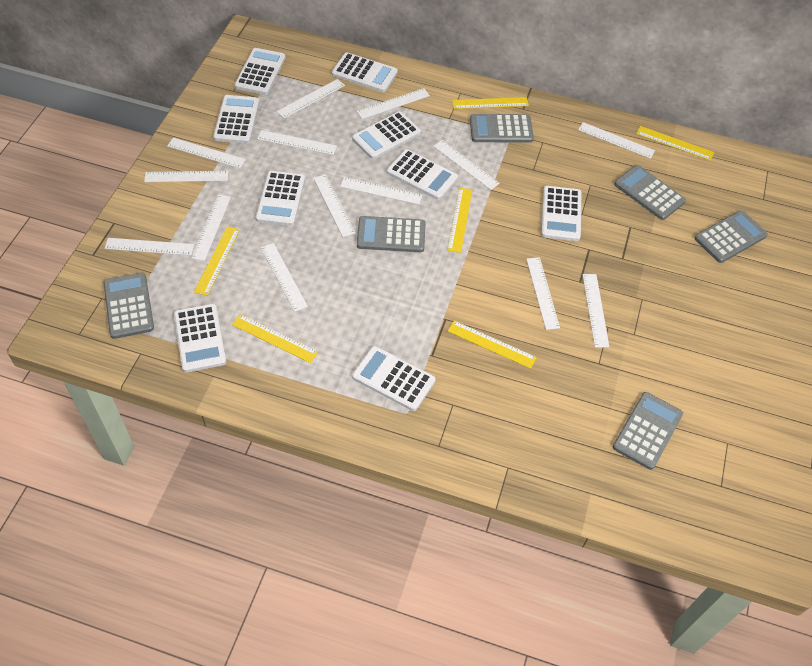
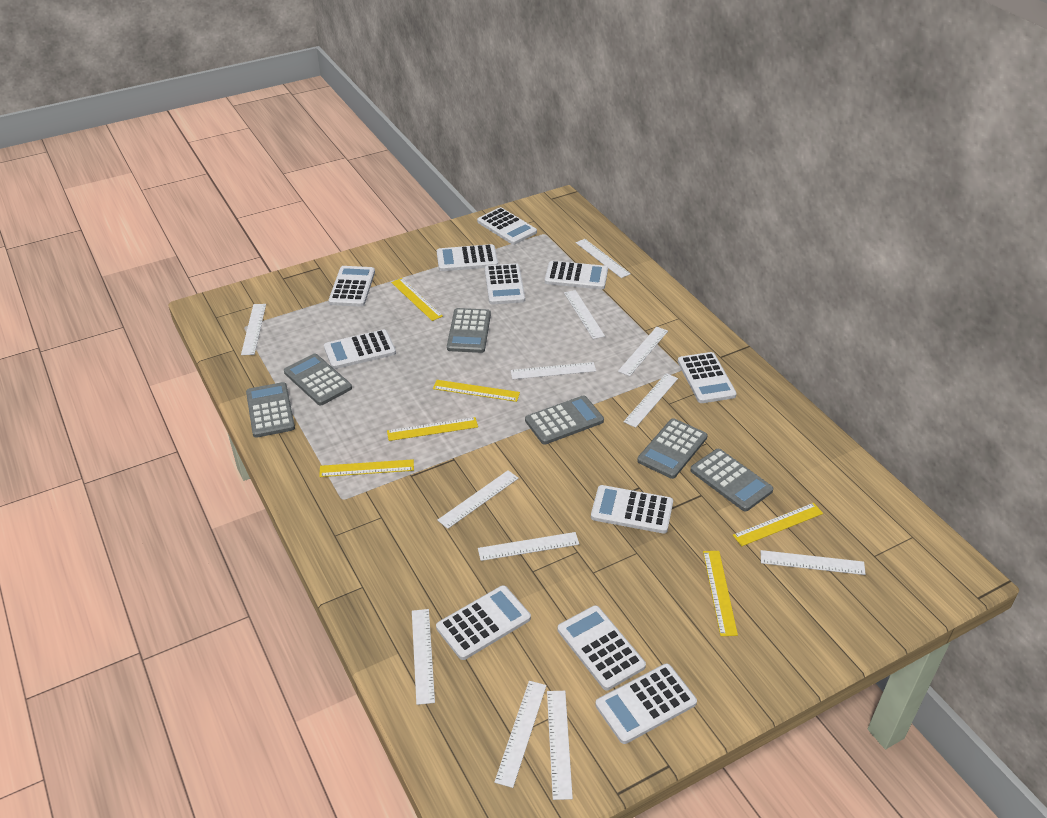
white calculator: 9 -> 11
white ruler: 14 -> 12

